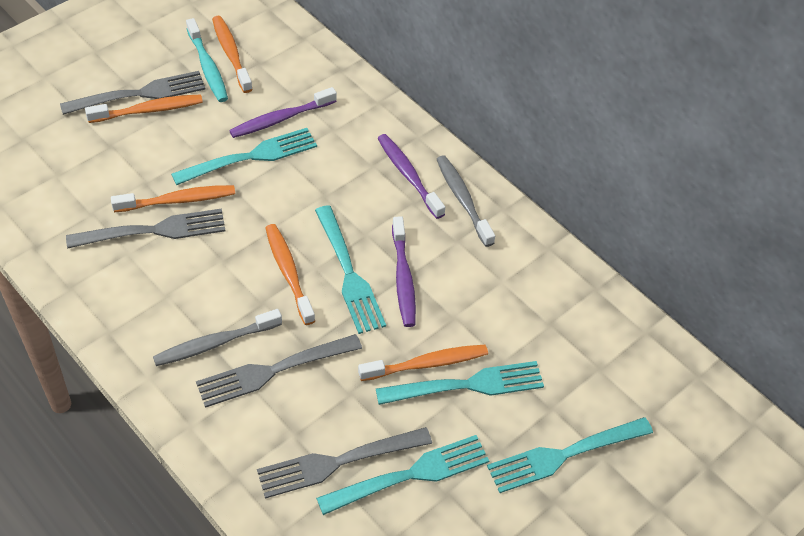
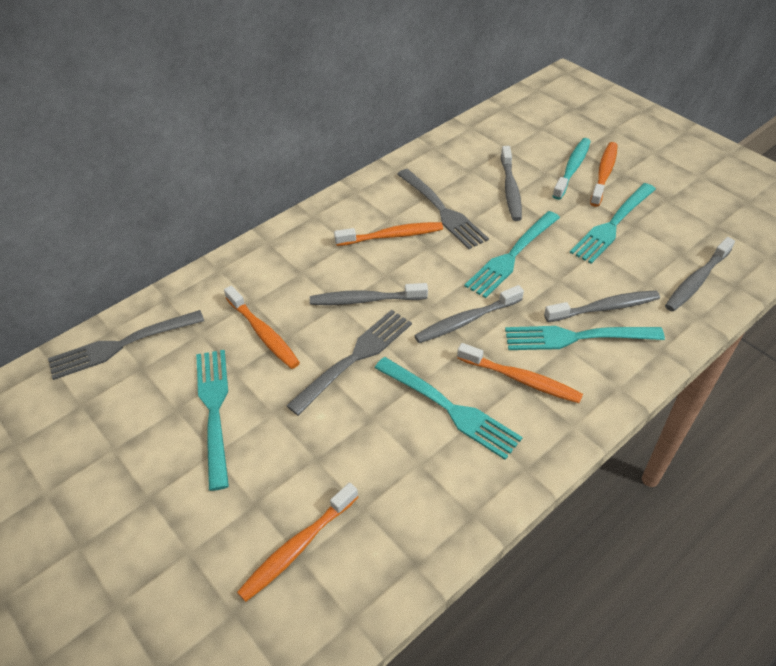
grey fork: 4 -> 3
grey toothbrush: 2 -> 5
purple toothbrush: 3 -> 0

